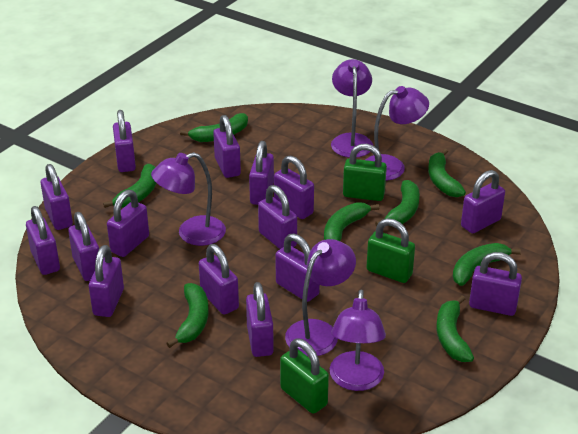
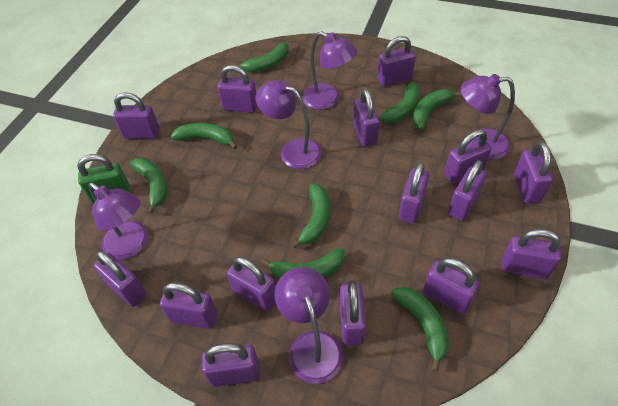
green padlock: 3 -> 1

